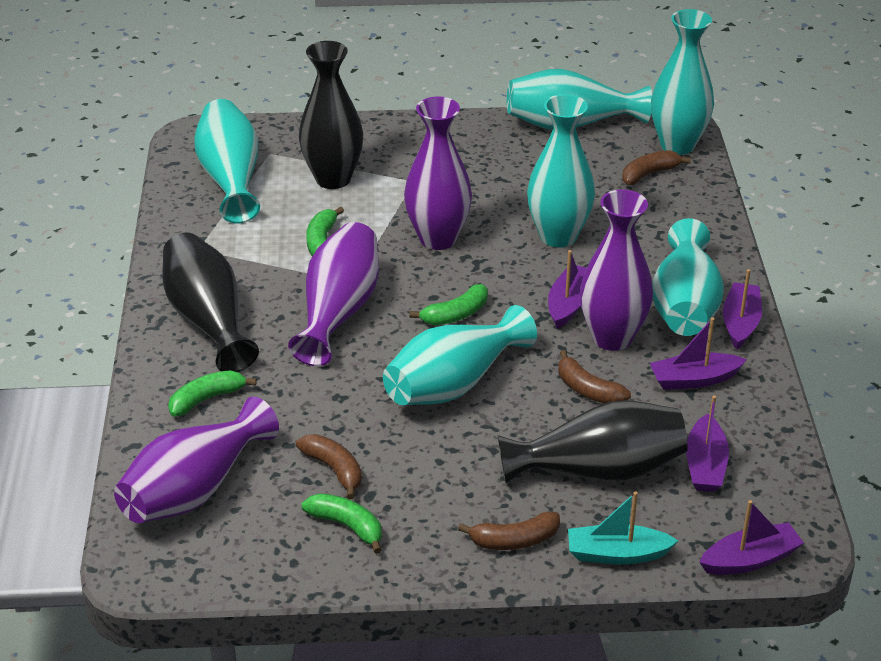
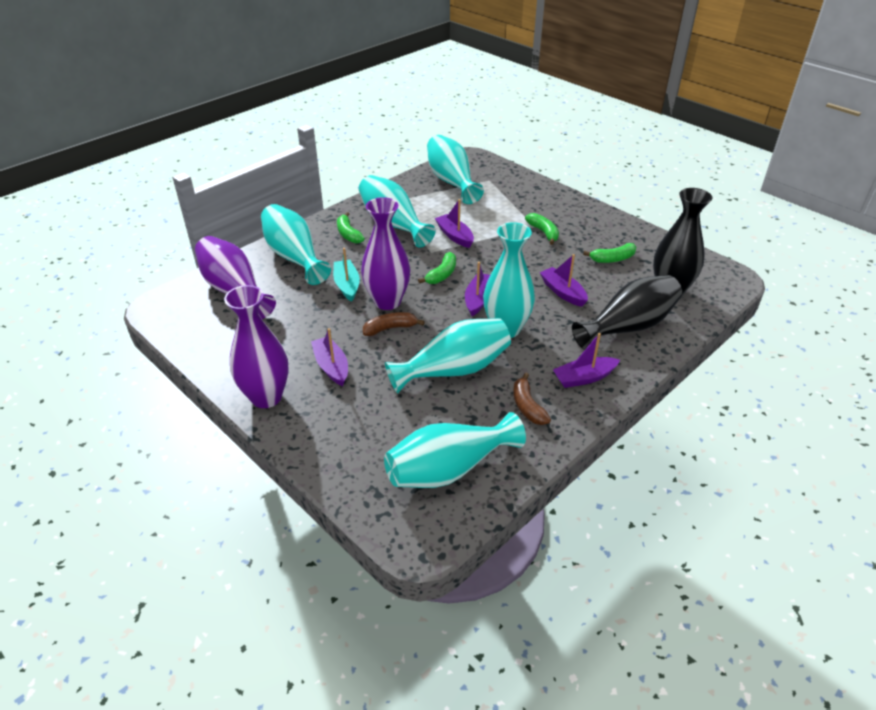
black vase: 3 -> 2
brown banana: 4 -> 2
purple vase: 4 -> 3

